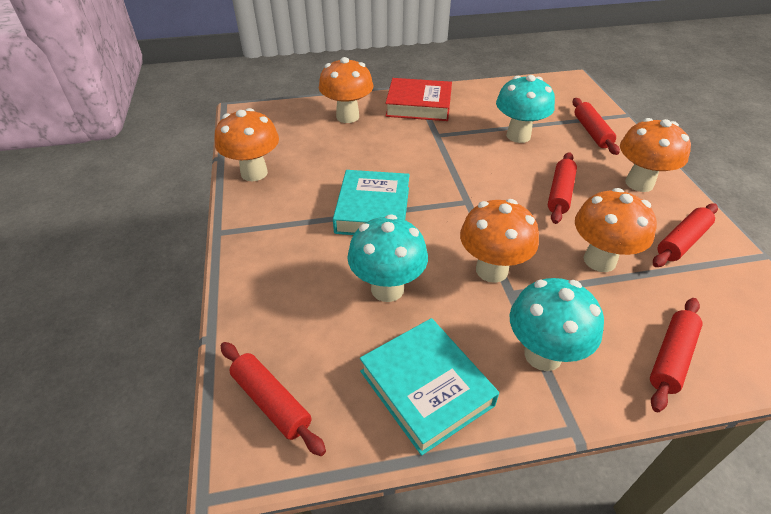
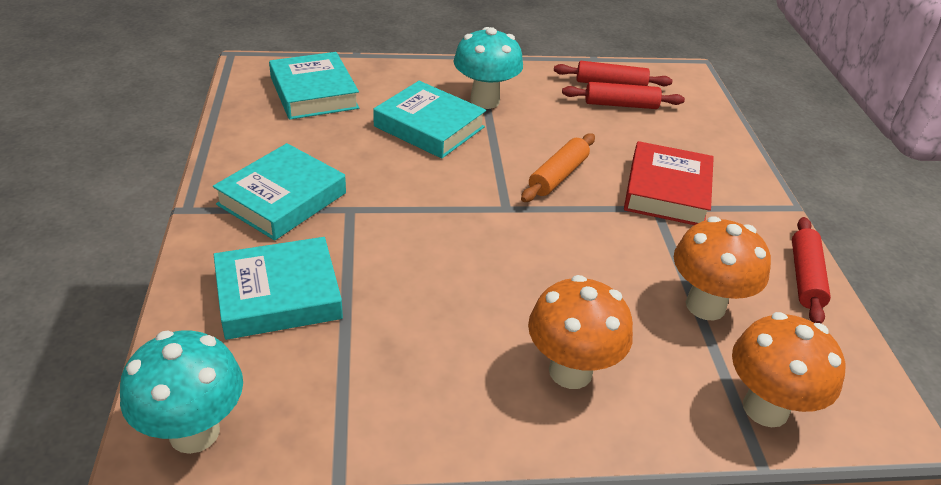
orange mushroom: 5 -> 3
orange rolling pin: 0 -> 1
red rolling pin: 5 -> 3
turquoise book: 2 -> 4
turquoise mushroom: 3 -> 2

